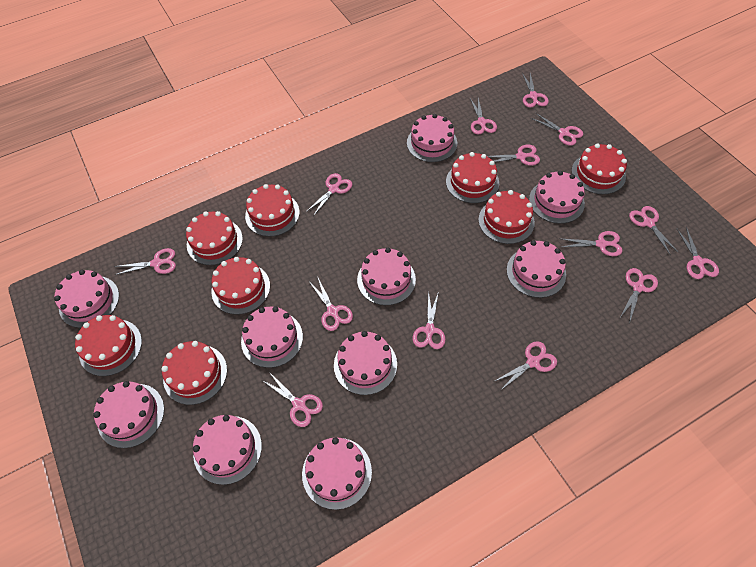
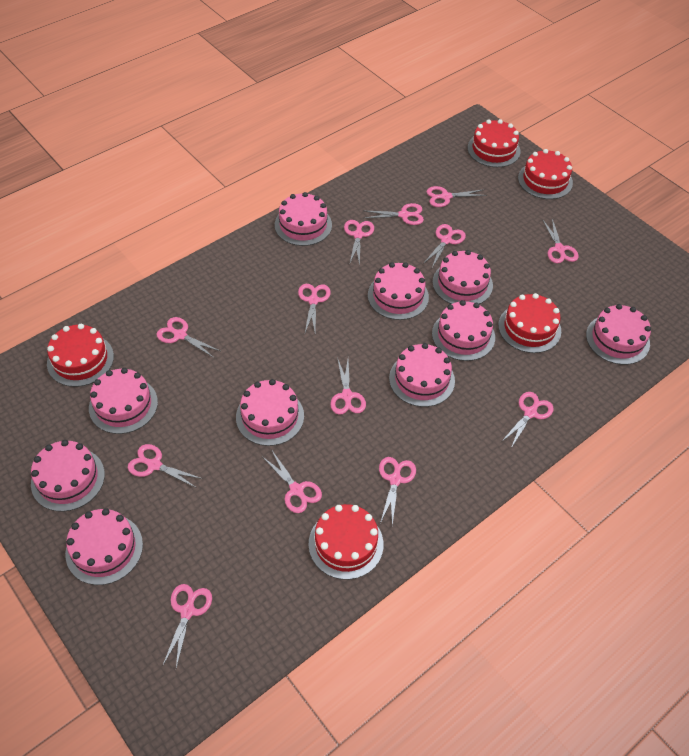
pink scissors: 14 -> 13
red cake: 8 -> 5

